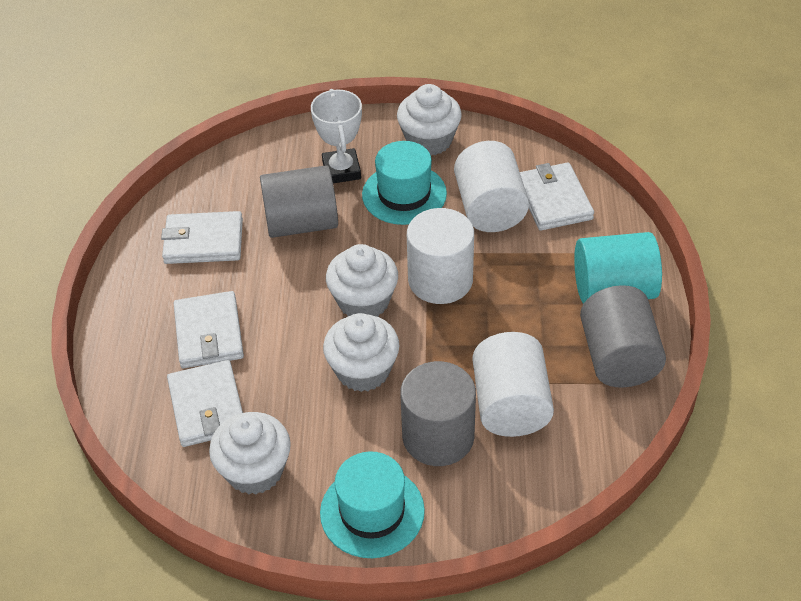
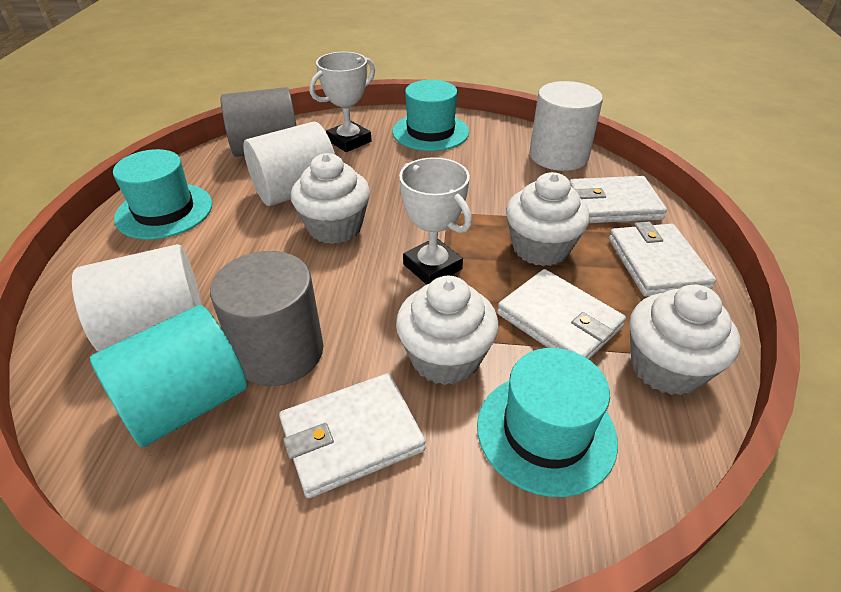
grey cylinder: 3 -> 2
turquoise hat: 2 -> 3
white trophy: 1 -> 2

